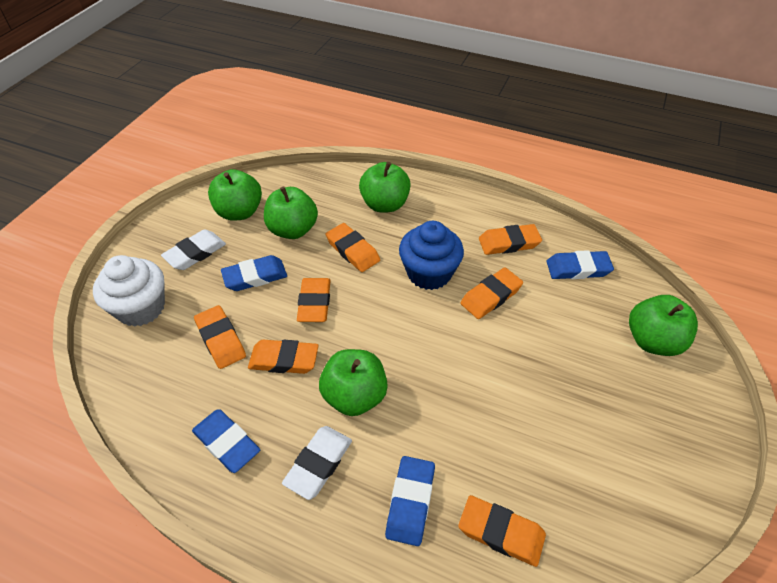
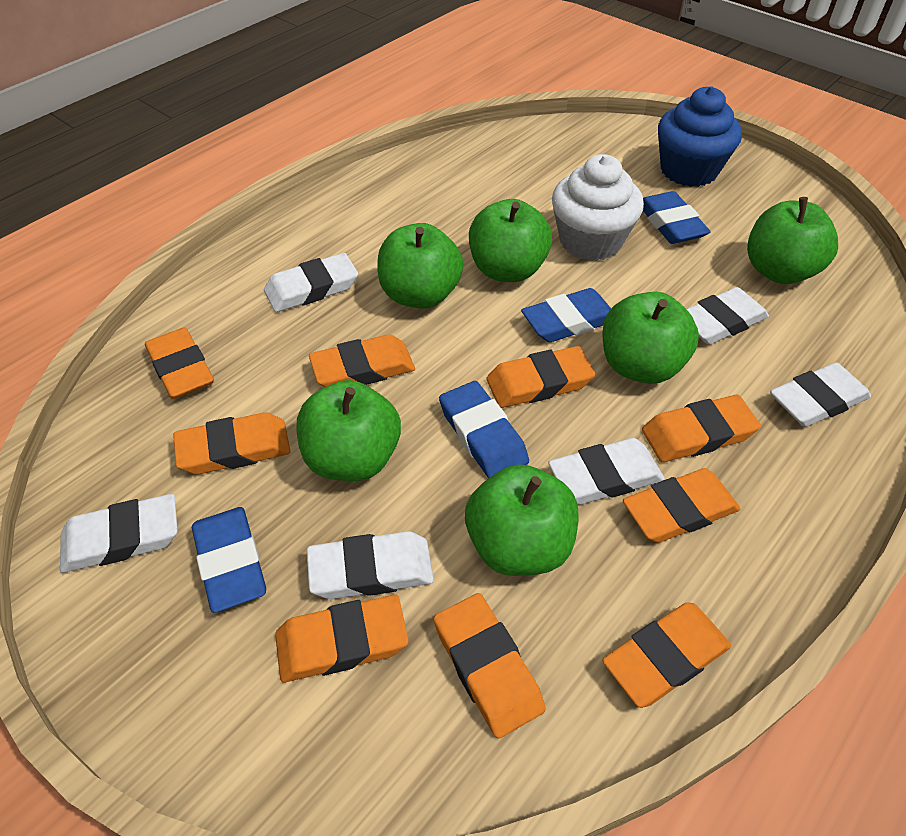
green apple: 5 -> 6
orange eraser: 7 -> 9
white eraser: 2 -> 6

